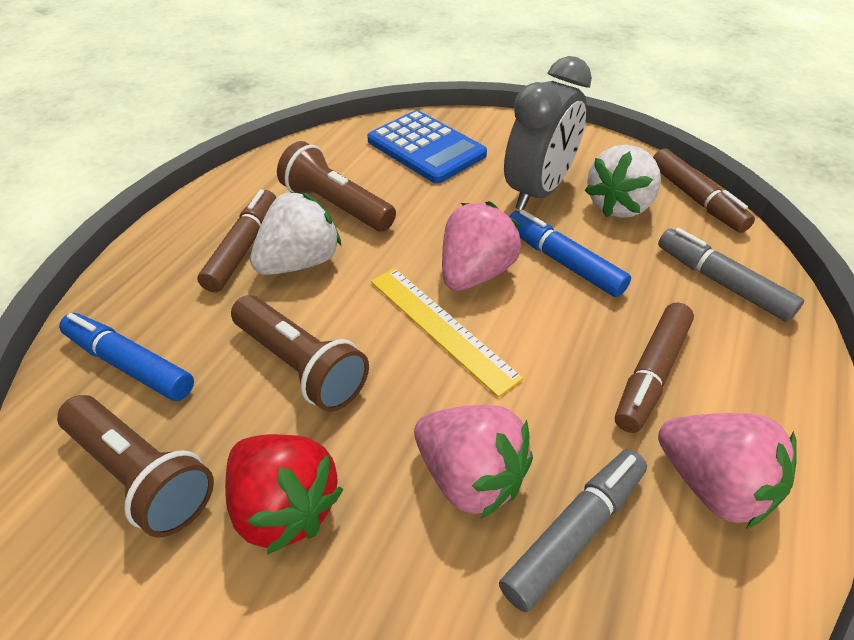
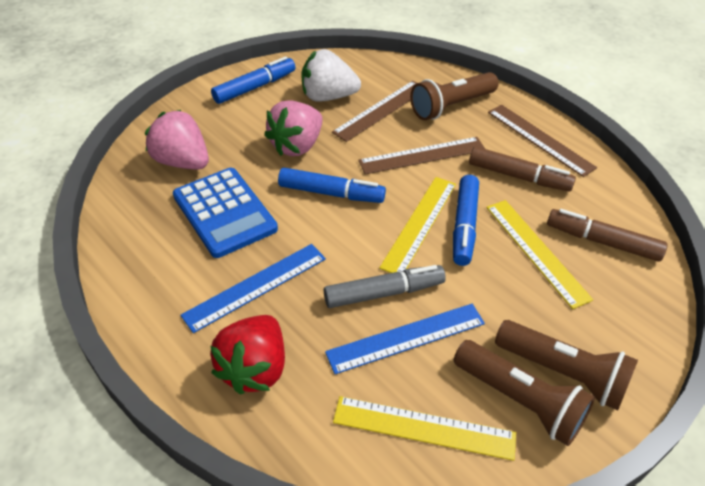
blue marker: 2 -> 3
blue ruler: 0 -> 2
brown marker: 3 -> 2
brown ruler: 0 -> 3
grey clock: 1 -> 0
grey marker: 2 -> 1
pink strawberry: 3 -> 2
white strawberry: 2 -> 1
yellow ruler: 1 -> 3

